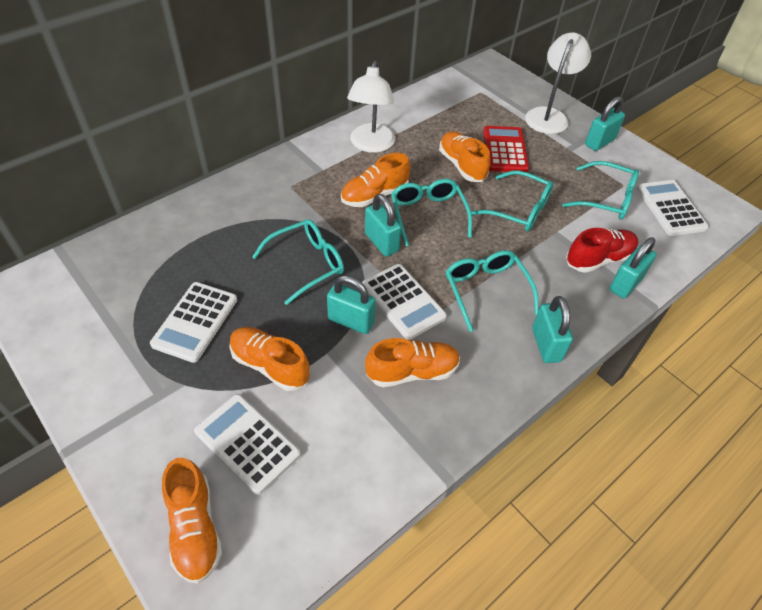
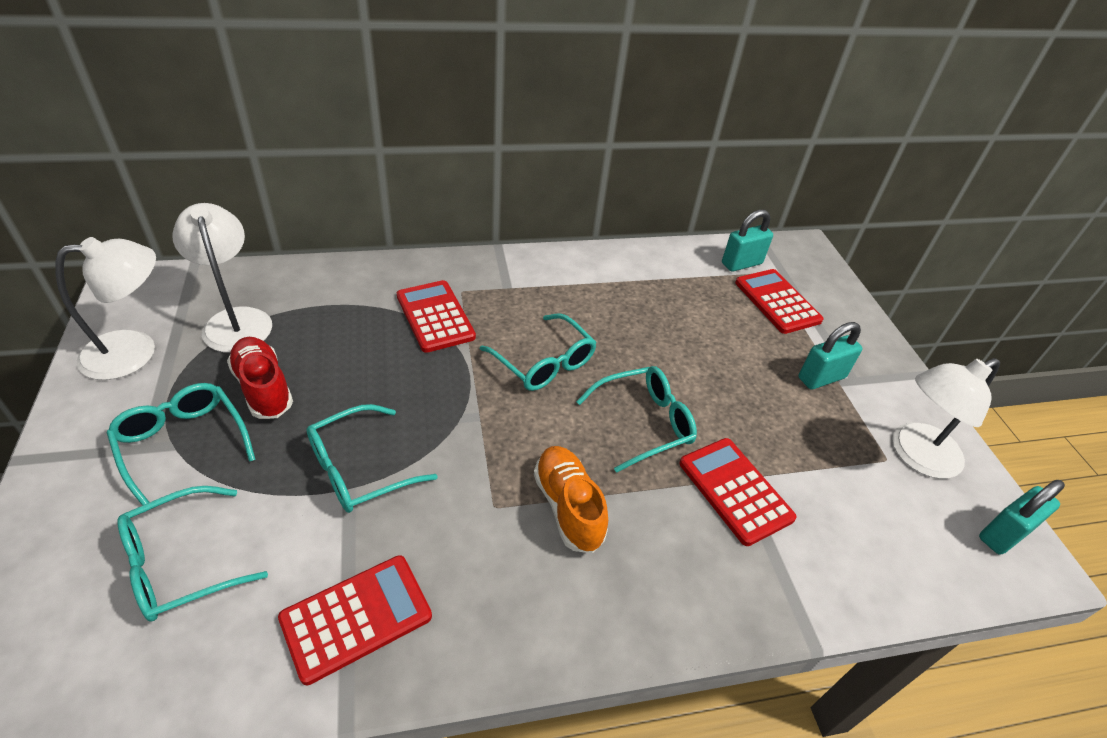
orange shoe: 5 -> 1
red calculator: 1 -> 4
turquoise padlock: 5 -> 3
white calculator: 4 -> 0
white lamp: 2 -> 3

